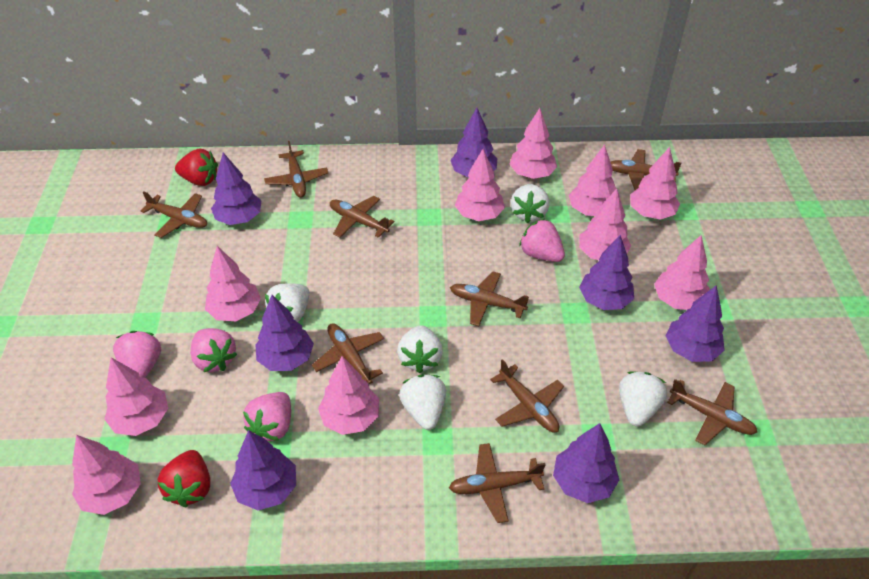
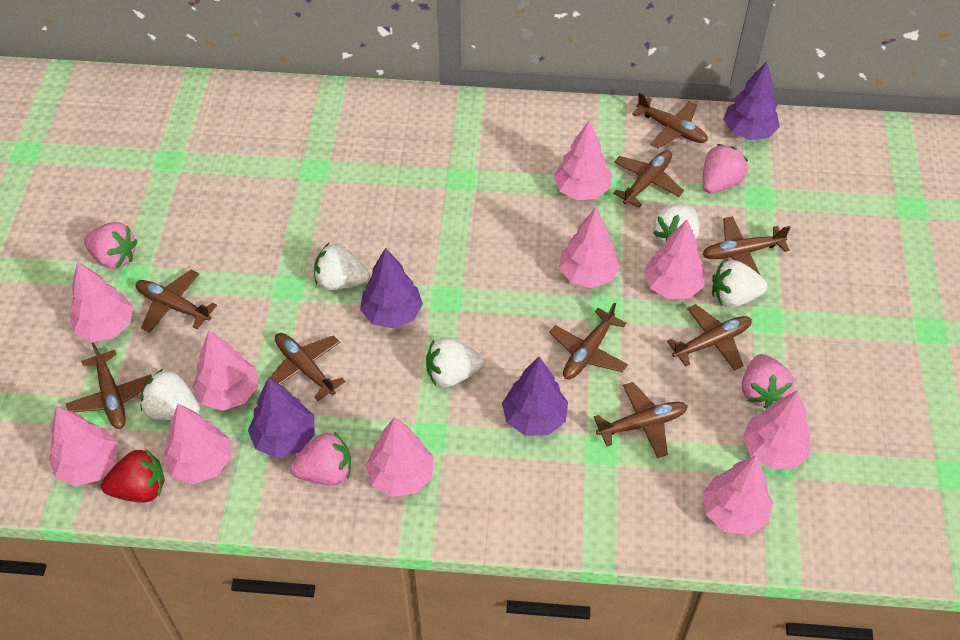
purple tree: 7 -> 4
red strawberry: 2 -> 1

